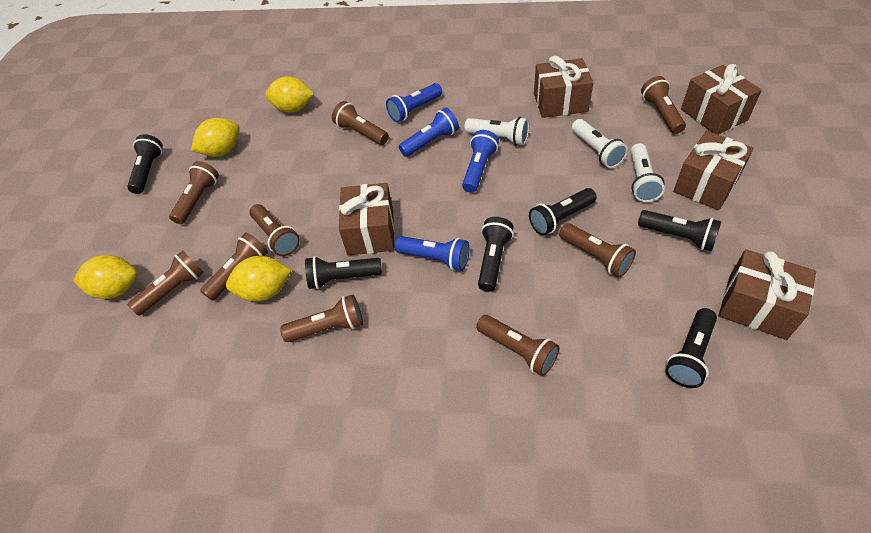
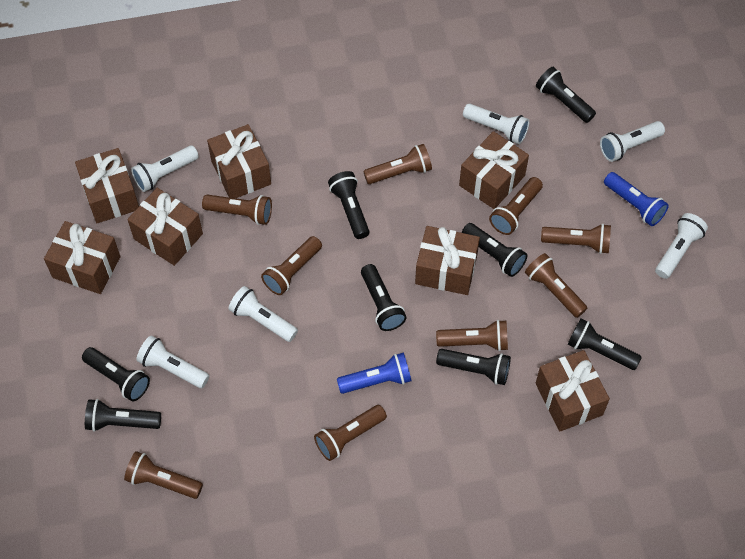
black flashlight: 6 -> 8
blue flashlight: 4 -> 2
brown gift: 5 -> 7
white flashlight: 3 -> 6
yellow lemon: 4 -> 0

